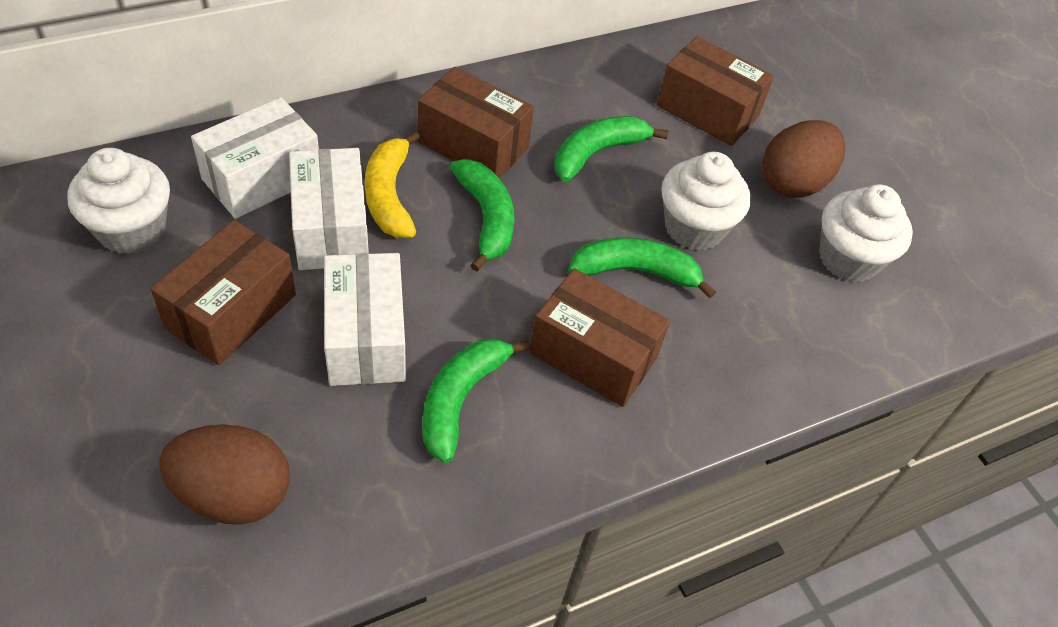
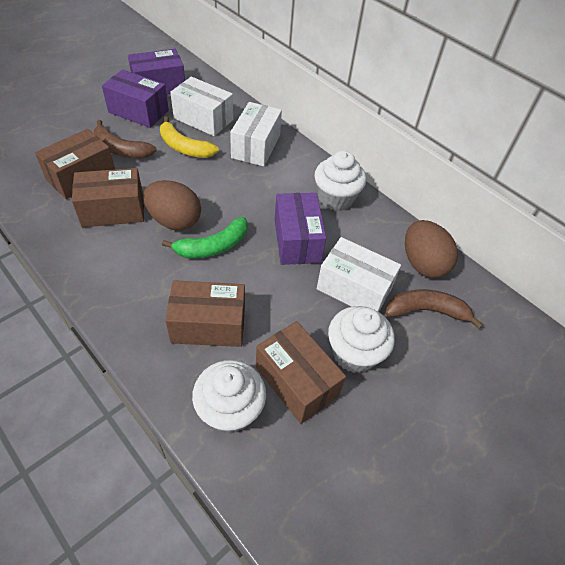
brown banana: 0 -> 2
green banana: 4 -> 1
purple box: 0 -> 3

